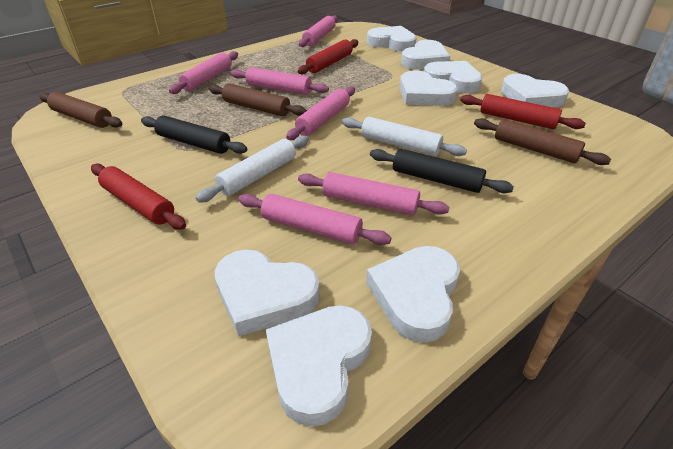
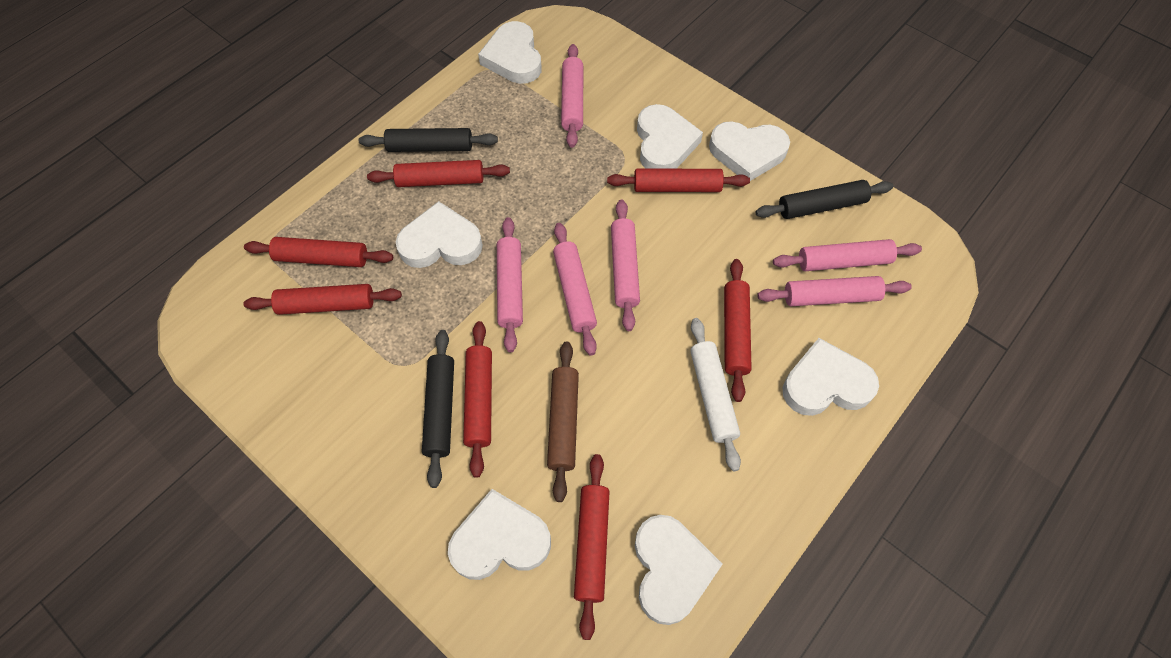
black rolling pin: 2 -> 3
brown rolling pin: 3 -> 1
red rolling pin: 3 -> 7
white heart: 8 -> 7
white rolling pin: 2 -> 1

